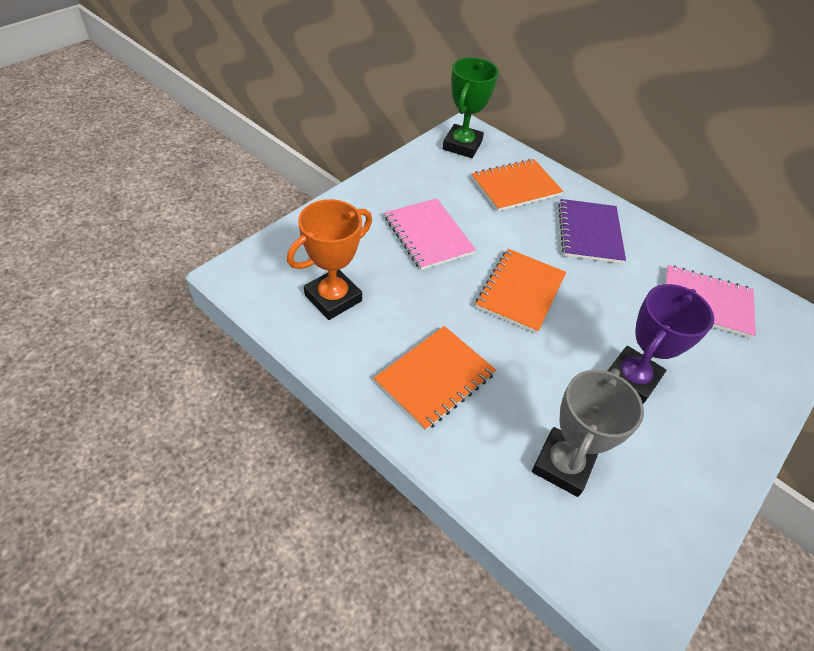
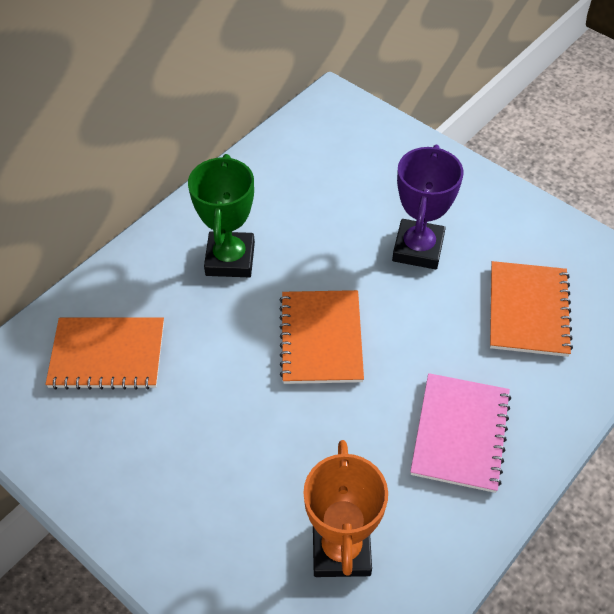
grey trophy: 1 -> 0
pink notebook: 2 -> 1
purple notebook: 1 -> 0

